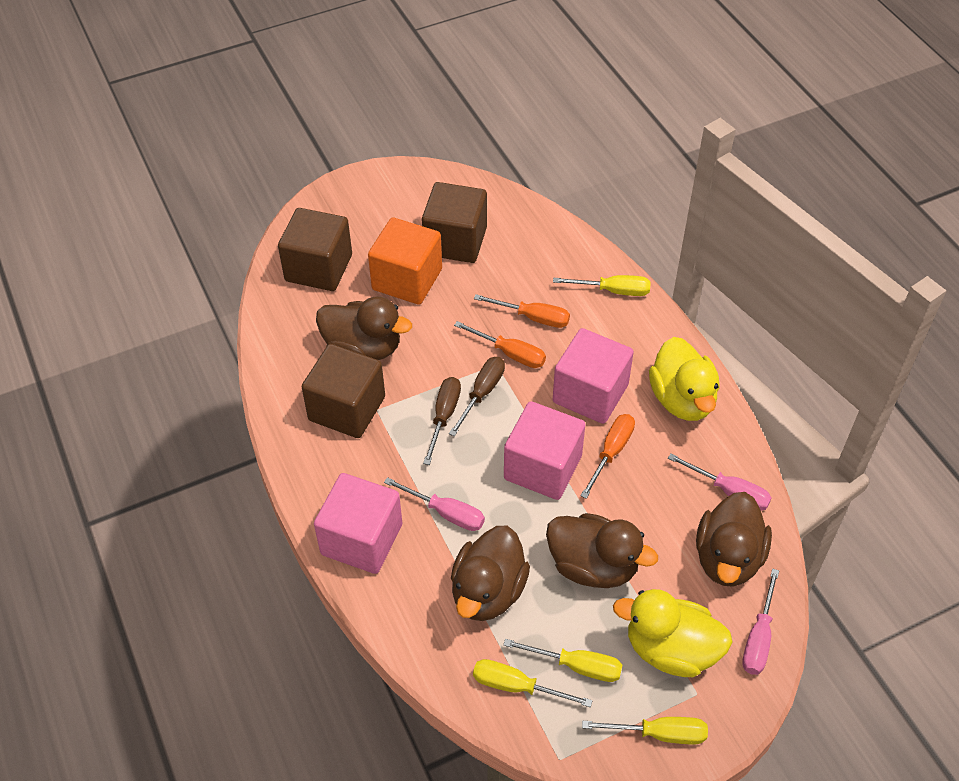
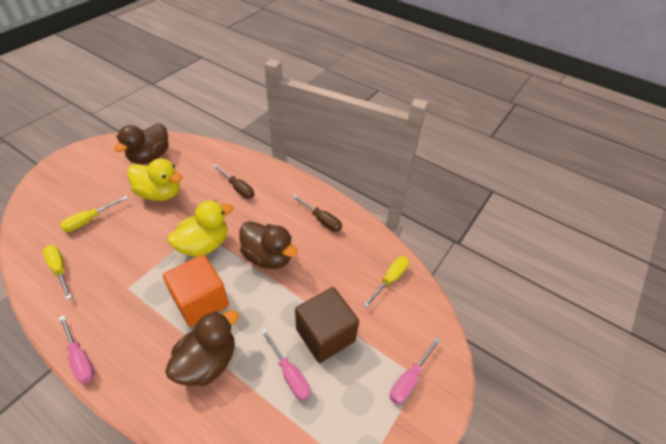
brown cube: 3 -> 1
brown duck: 4 -> 3
orange screwdriver: 3 -> 0
pink cube: 3 -> 0
yellow screwdriver: 4 -> 3

